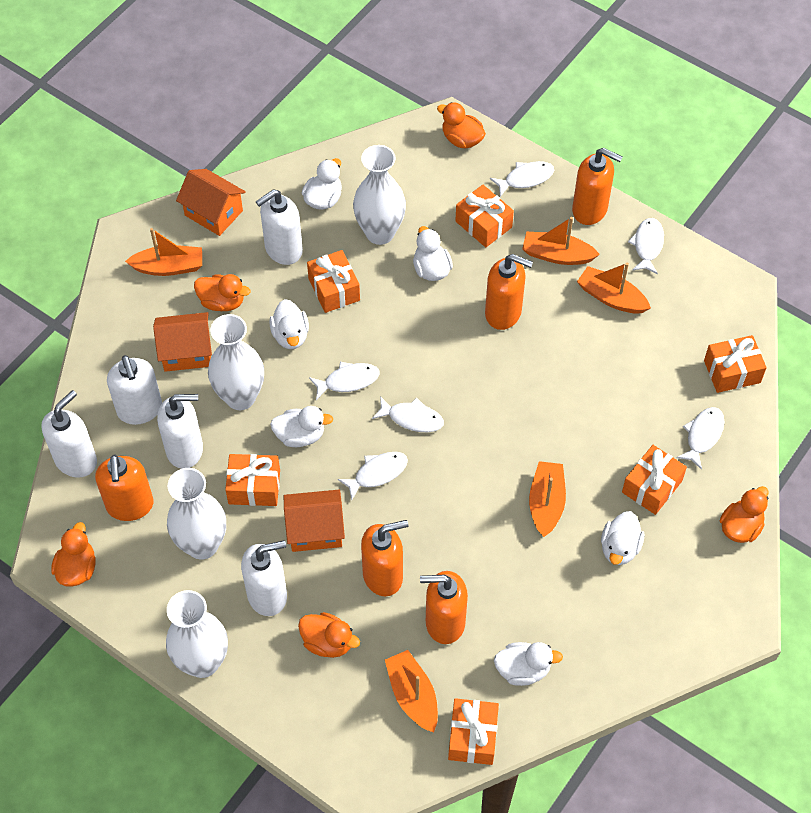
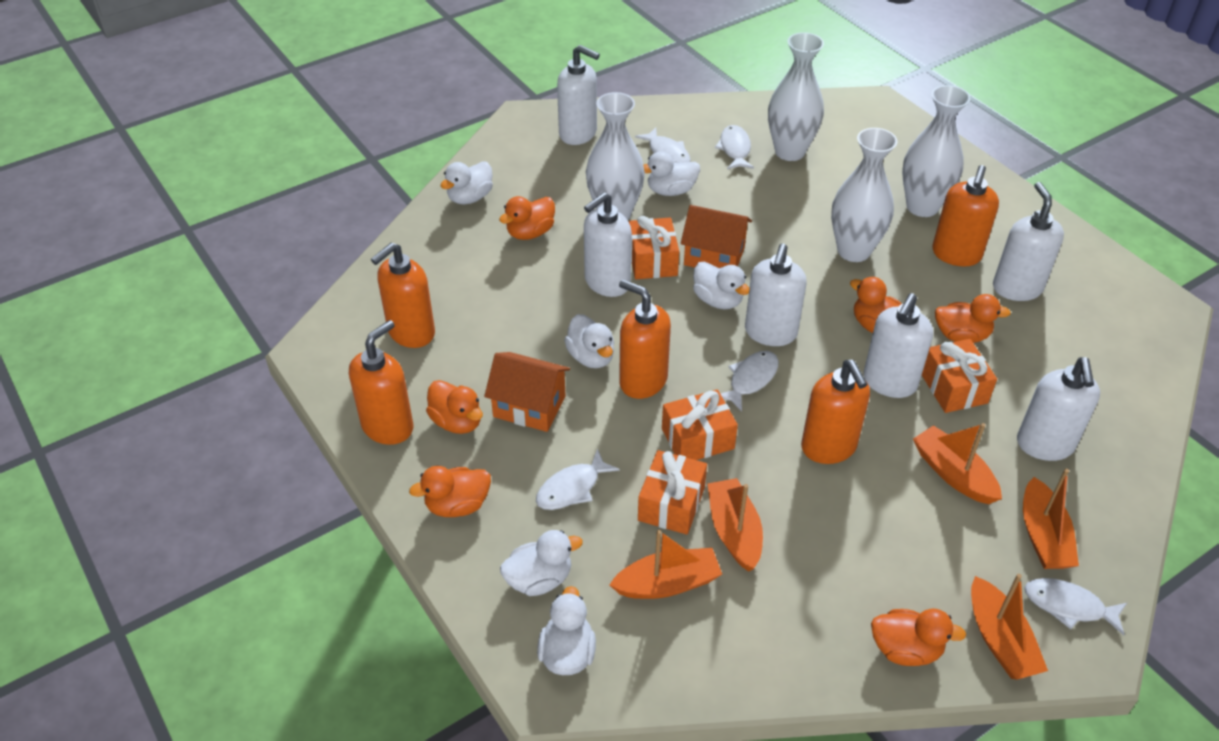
orange duck: 5 -> 6
orange gift: 6 -> 4
orange house: 3 -> 2
white fish: 6 -> 5
white soap dispenser: 5 -> 6

